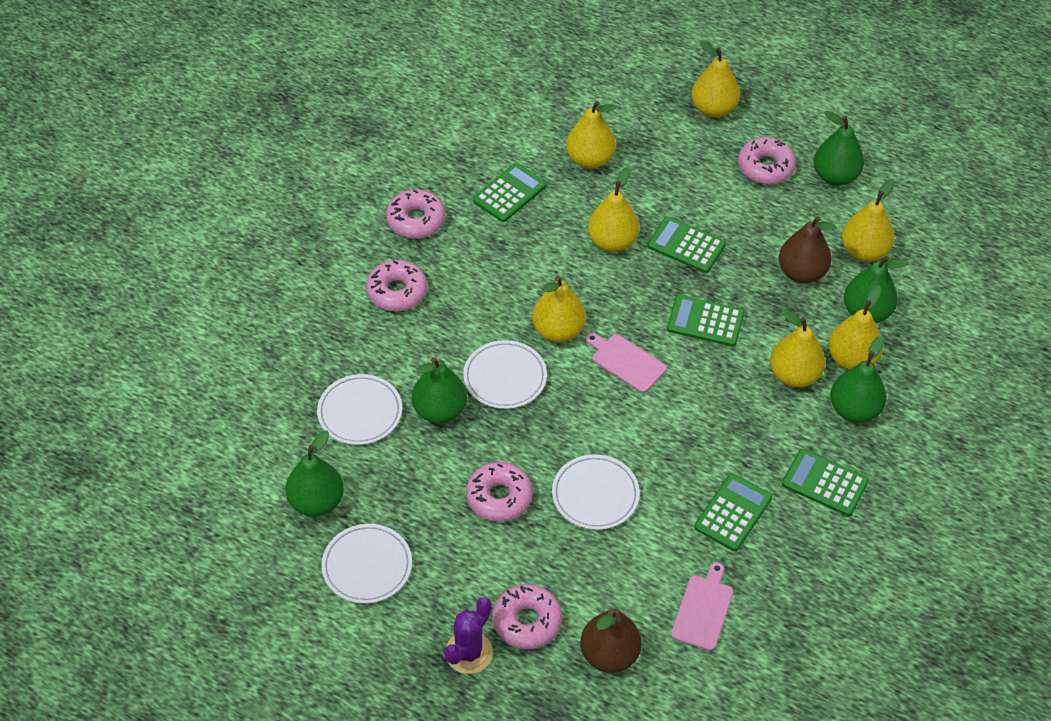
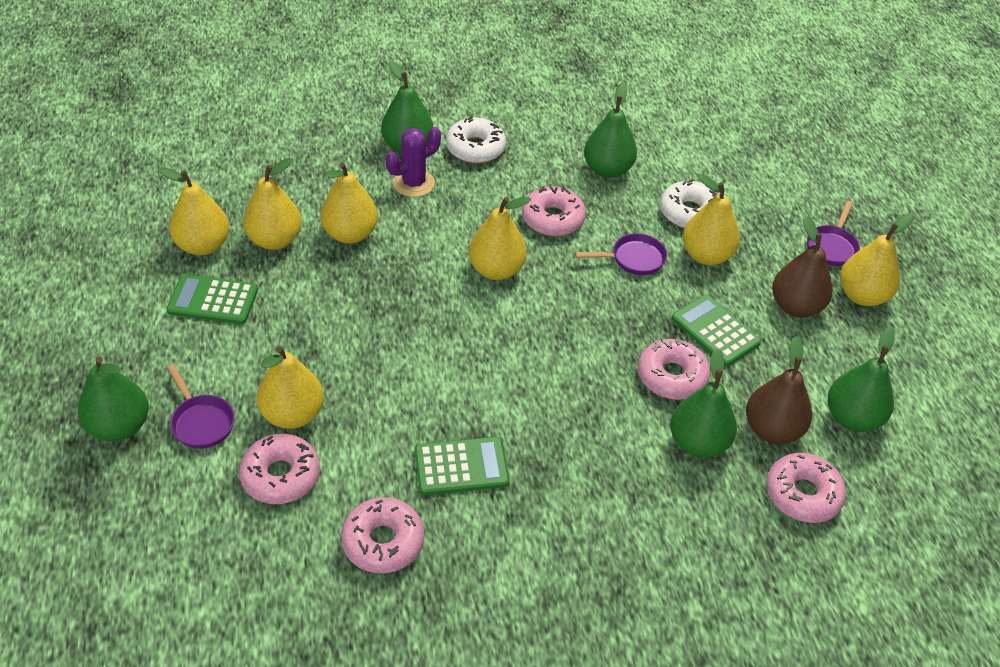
green calculator: 5 -> 3
pink cutting board: 2 -> 0
purple pan: 0 -> 3
white donut: 0 -> 2
white plate: 4 -> 0

